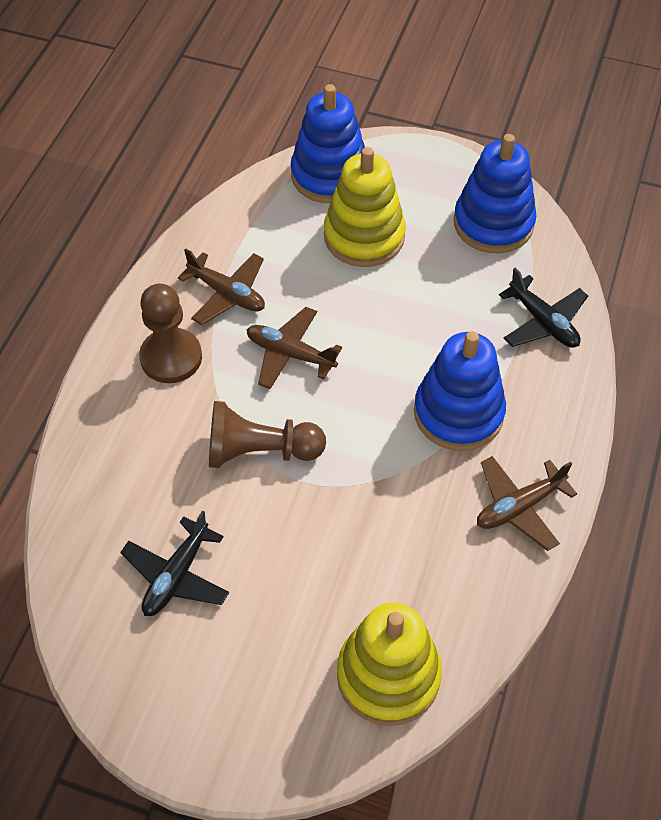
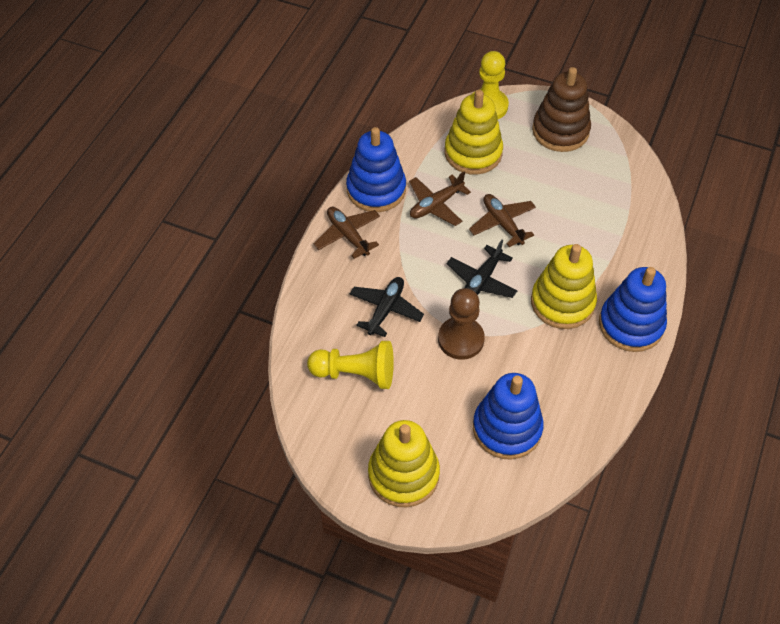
brown pawn: 2 -> 1
brown stacking toy: 0 -> 1
yellow pawn: 0 -> 2
yellow stacking toy: 2 -> 3

